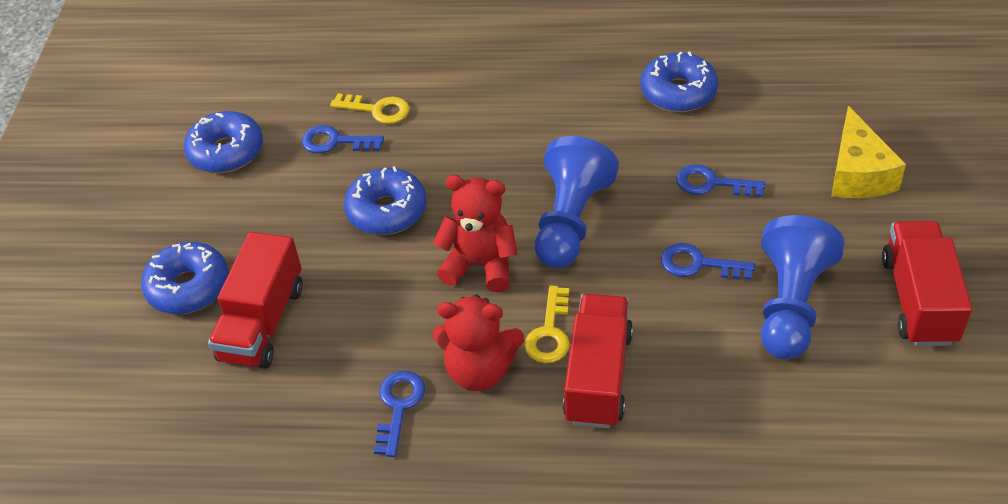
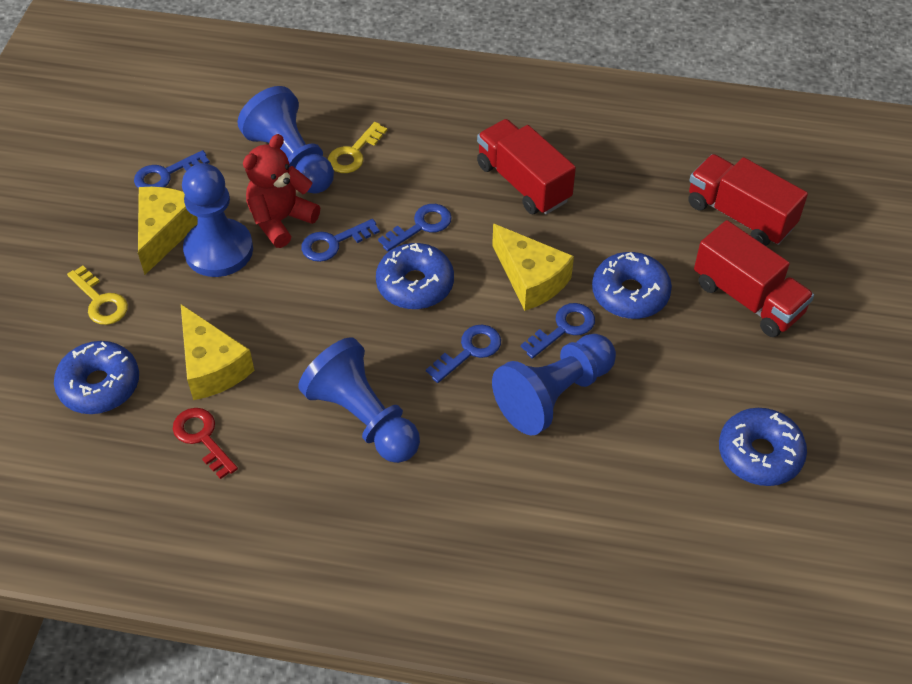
blue key: 4 -> 5
blue pawn: 2 -> 4
red key: 0 -> 1
red teddy bear: 2 -> 1
yellow cheese: 1 -> 3

